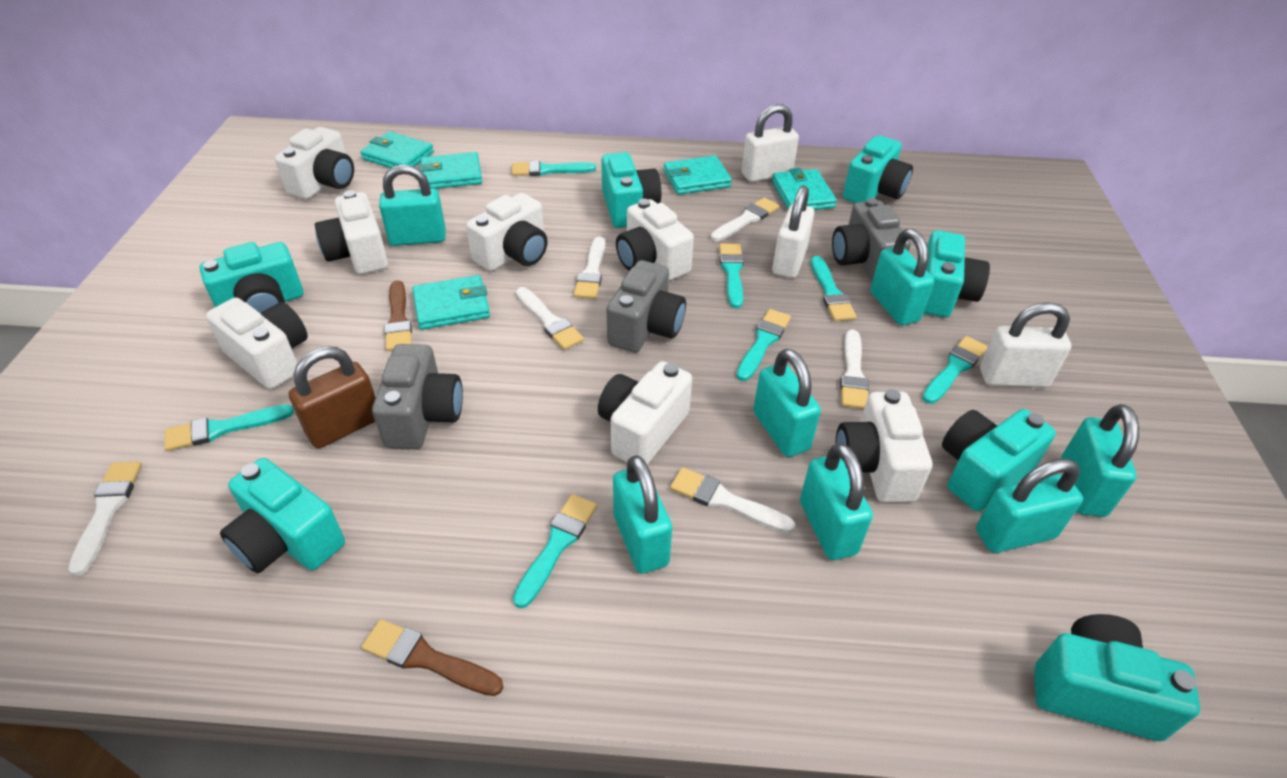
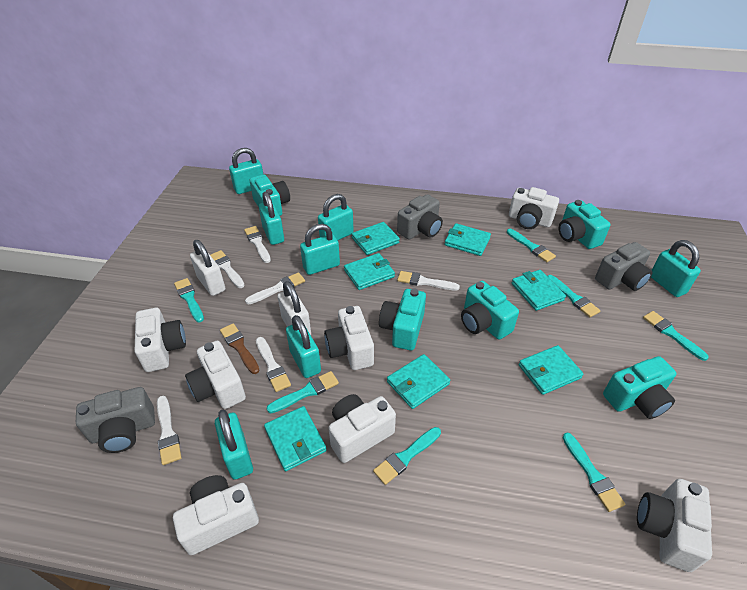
brown brush: 2 -> 1
brown padlock: 1 -> 0
turquoise camera: 7 -> 5
turquoise wallet: 5 -> 7
white padlock: 3 -> 2

